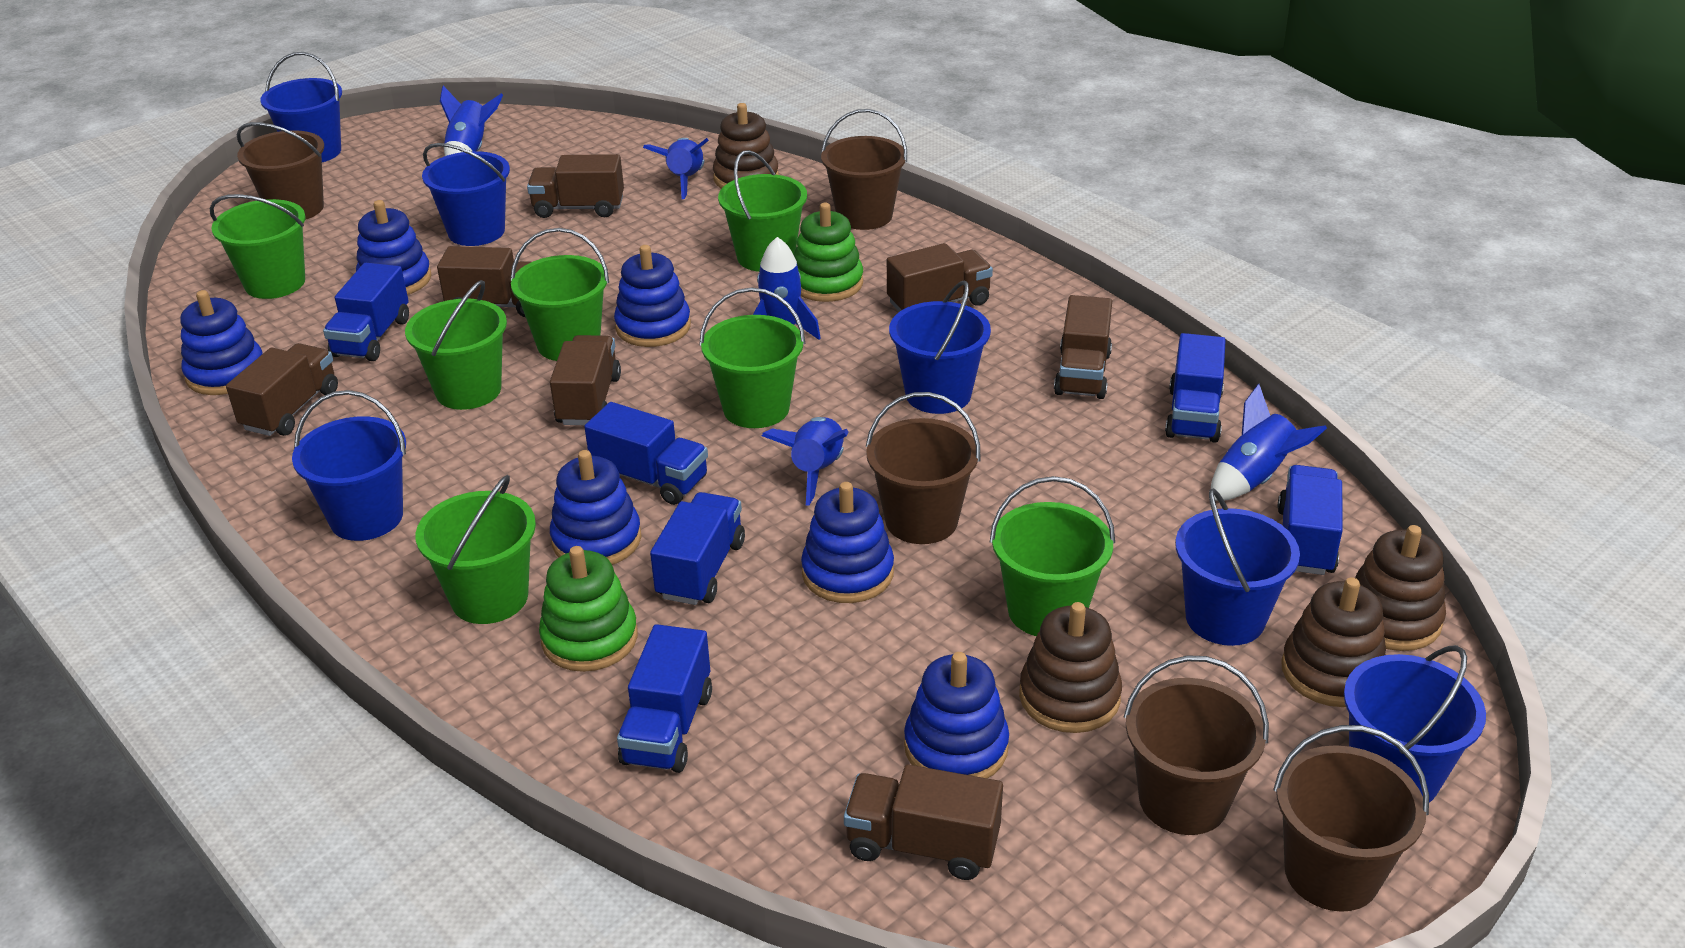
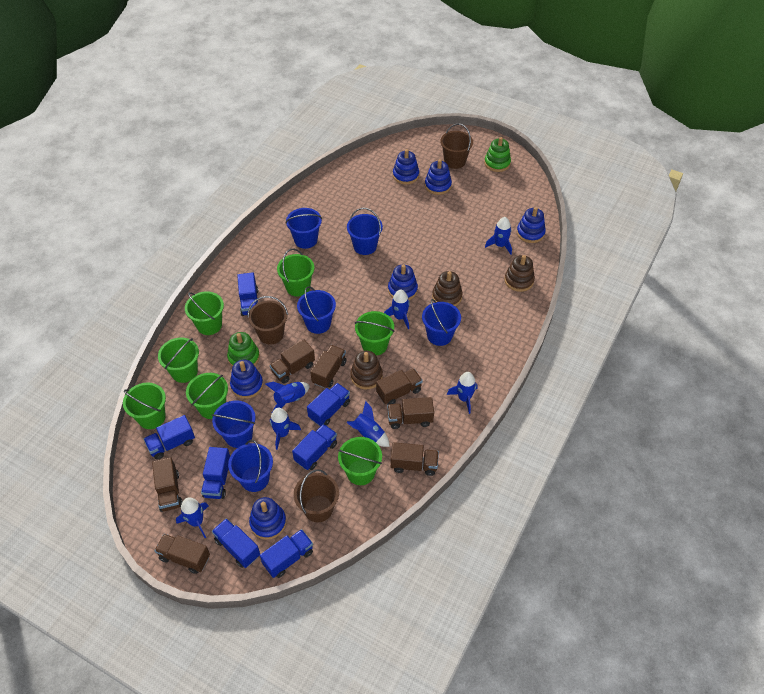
blue rocket: 5 -> 7
blue truck: 6 -> 7
brown bucket: 5 -> 3
brown stacking toy: 4 -> 3

